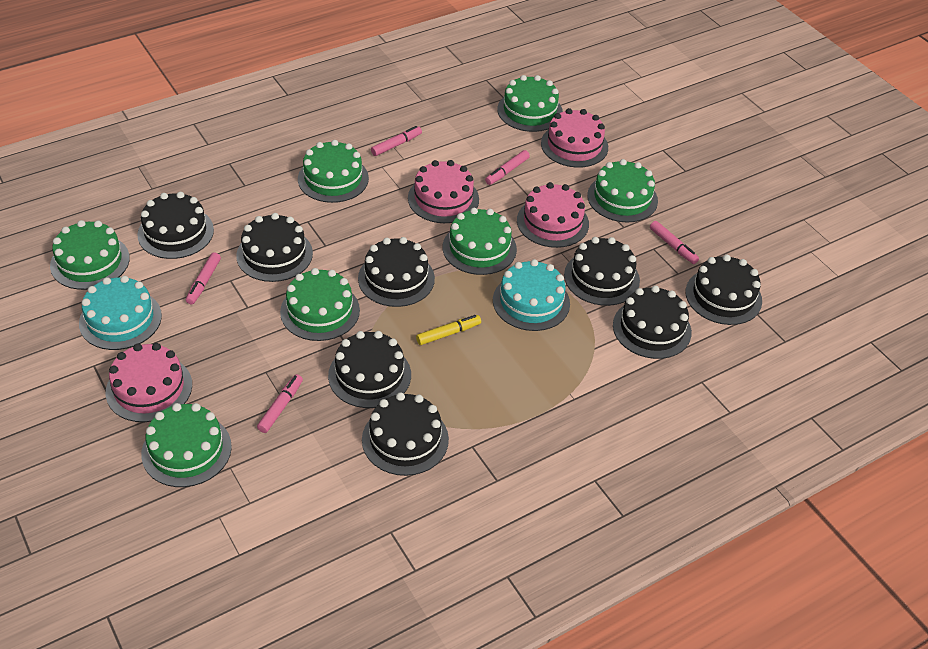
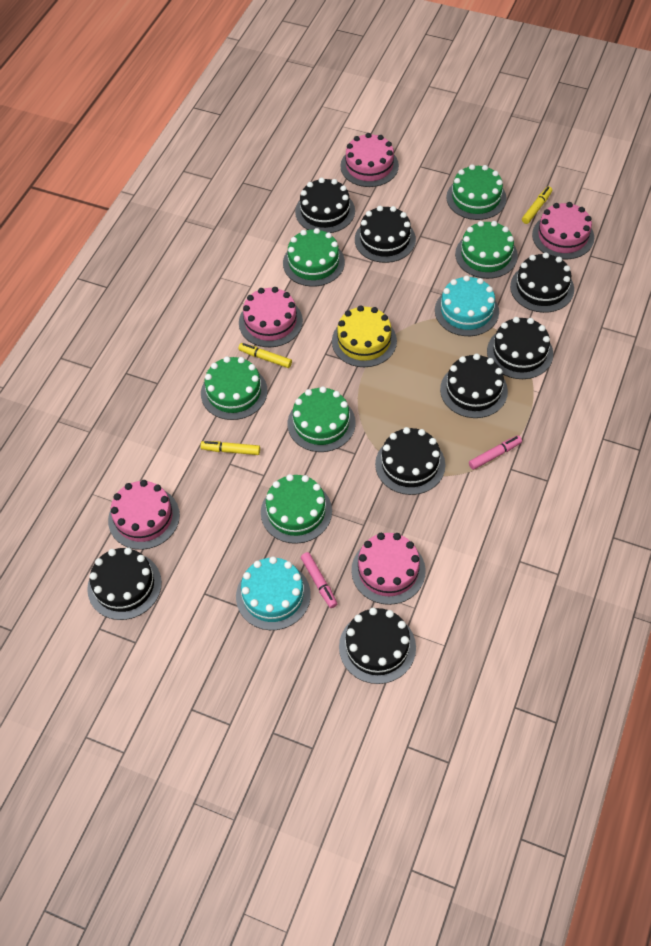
green cake: 7 -> 6
pink cake: 4 -> 5
pink marker: 5 -> 2
yellow cake: 0 -> 1
yellow marker: 1 -> 3

